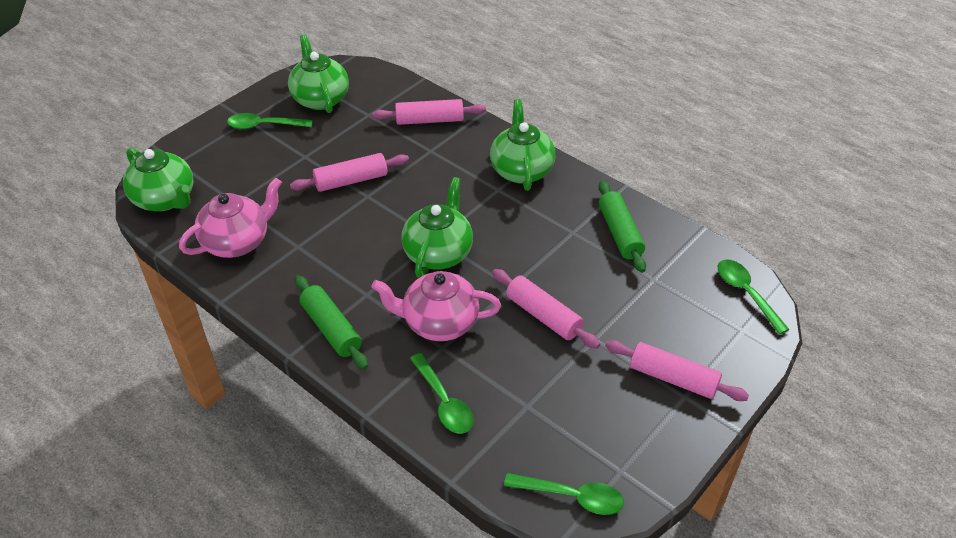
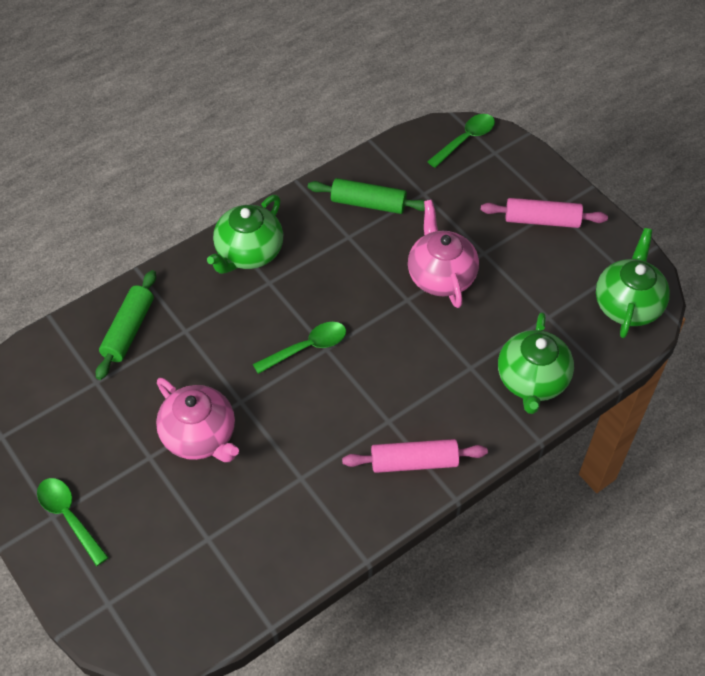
green spoon: 4 -> 3
green teapot: 4 -> 3
pink rolling pin: 4 -> 2

